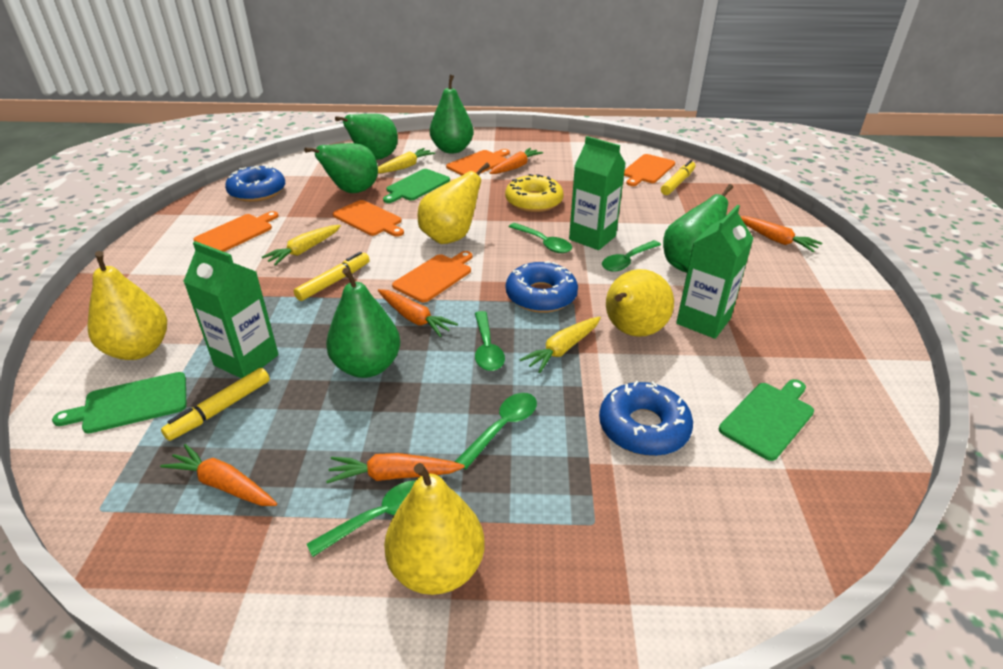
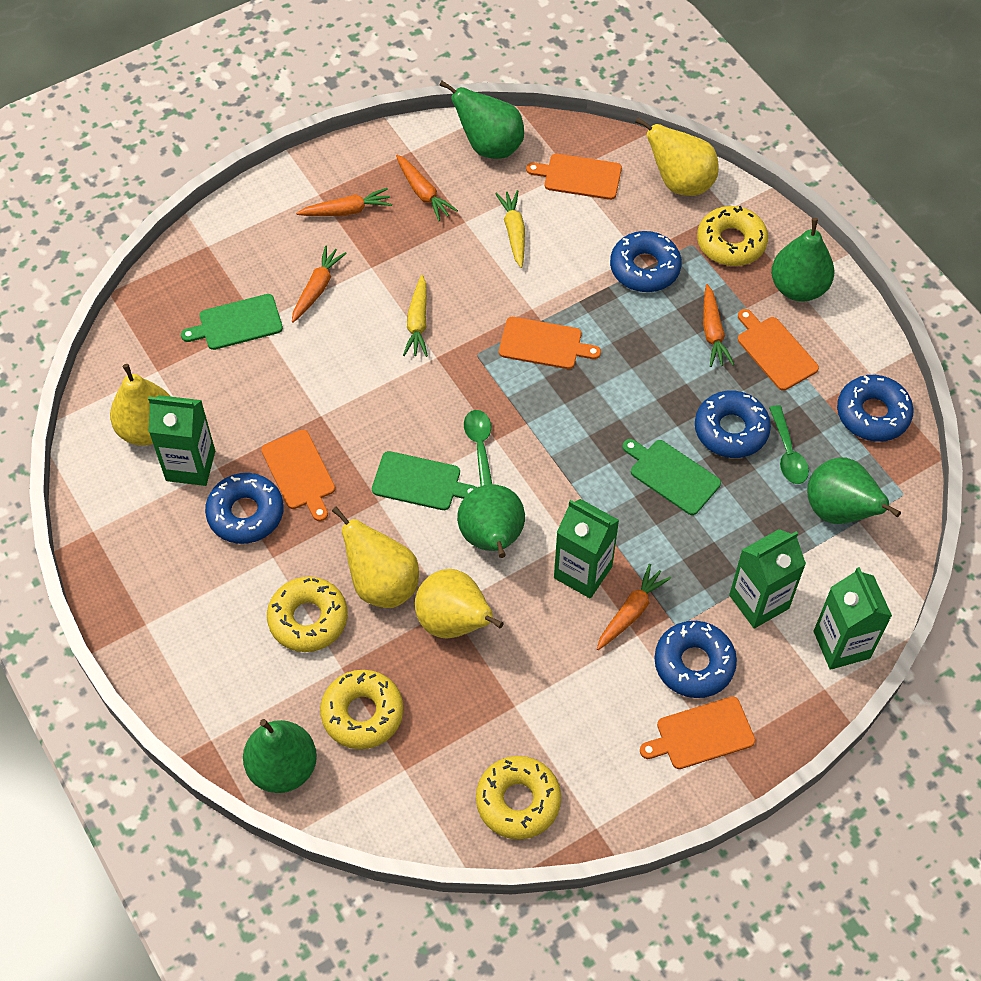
blue donut: 3 -> 5
green carton: 3 -> 4
green spoon: 5 -> 2
yellow carrot: 3 -> 2
yellow donut: 1 -> 4
yellow marker: 3 -> 0

